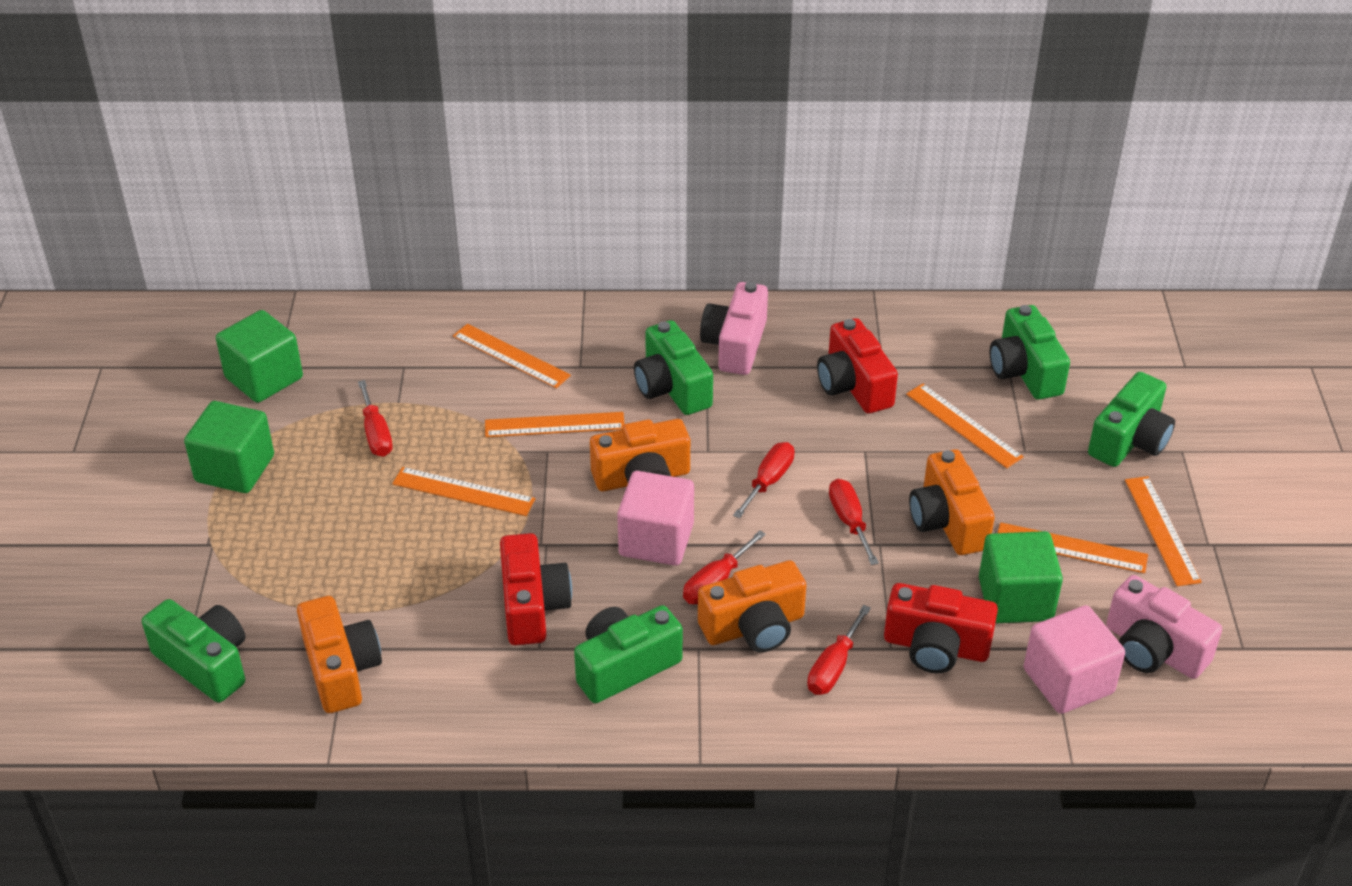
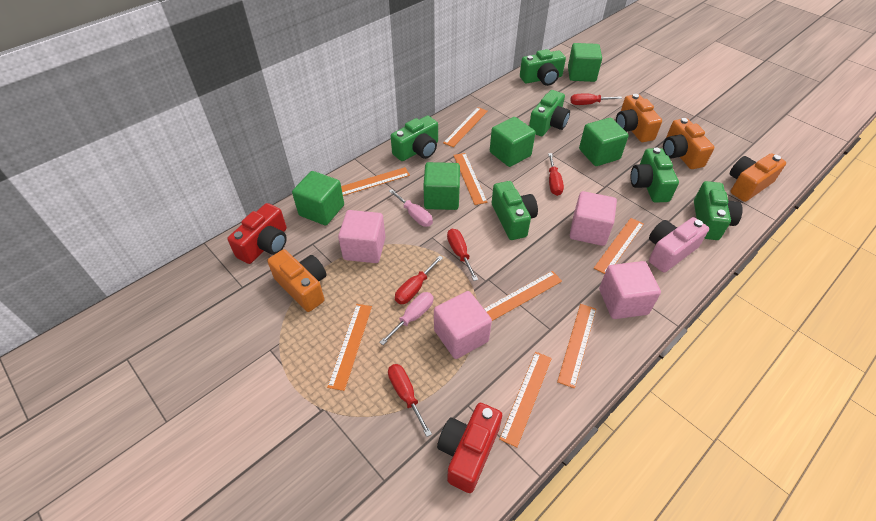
green camera: 5 -> 6
green cube: 3 -> 5
orange ruler: 6 -> 8
pink camera: 2 -> 1
pink cube: 2 -> 4
pink screwdriver: 0 -> 2
red camera: 3 -> 2

